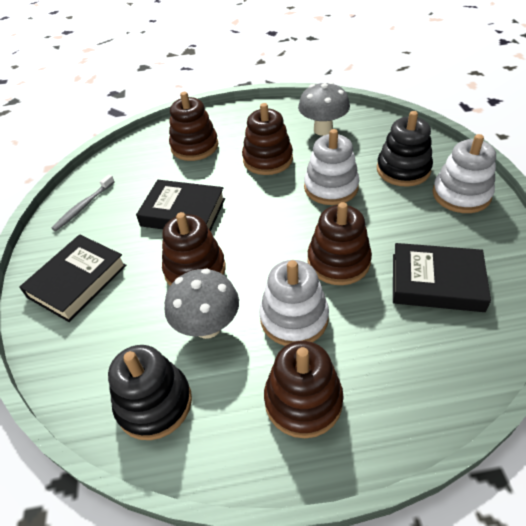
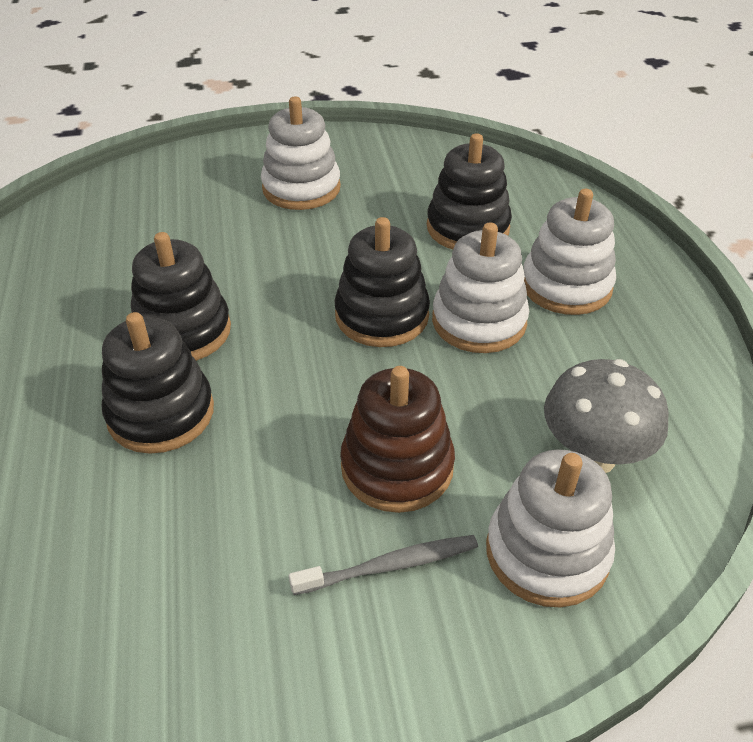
black book: 3 -> 0
black stacking toy: 2 -> 4
brown stacking toy: 5 -> 1
grey mushroom: 2 -> 1
white stacking toy: 3 -> 4

